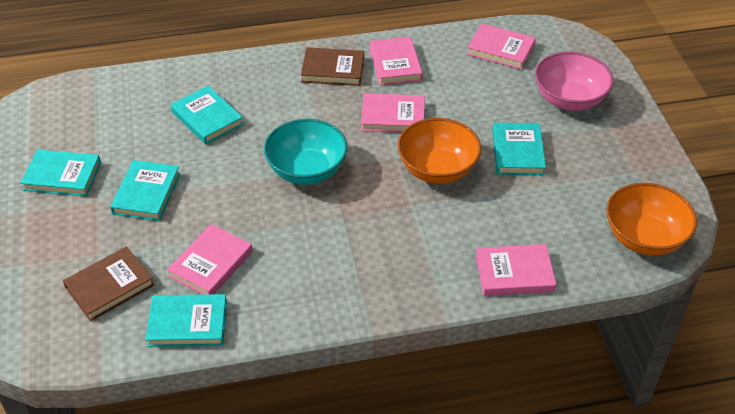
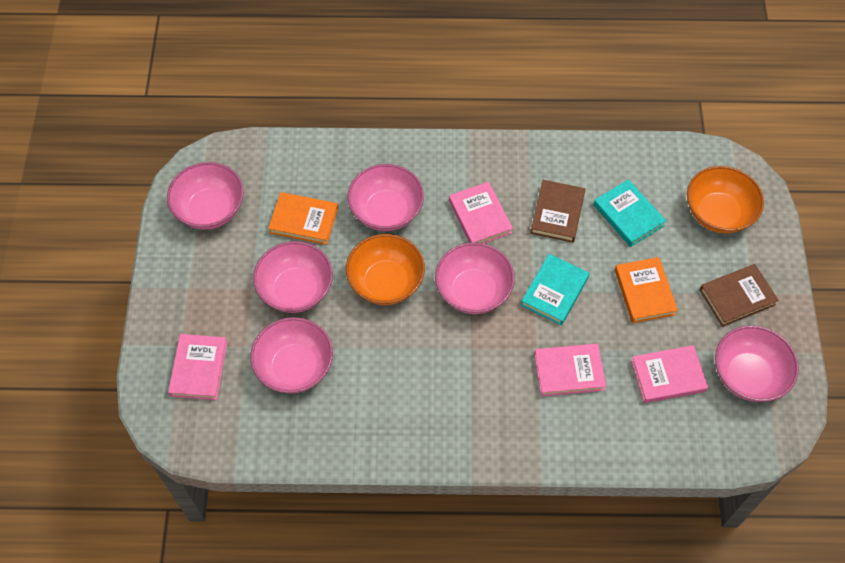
orange book: 0 -> 2
pink book: 5 -> 4
pink bowl: 1 -> 6
turquoise book: 5 -> 2
turquoise bowl: 1 -> 0

